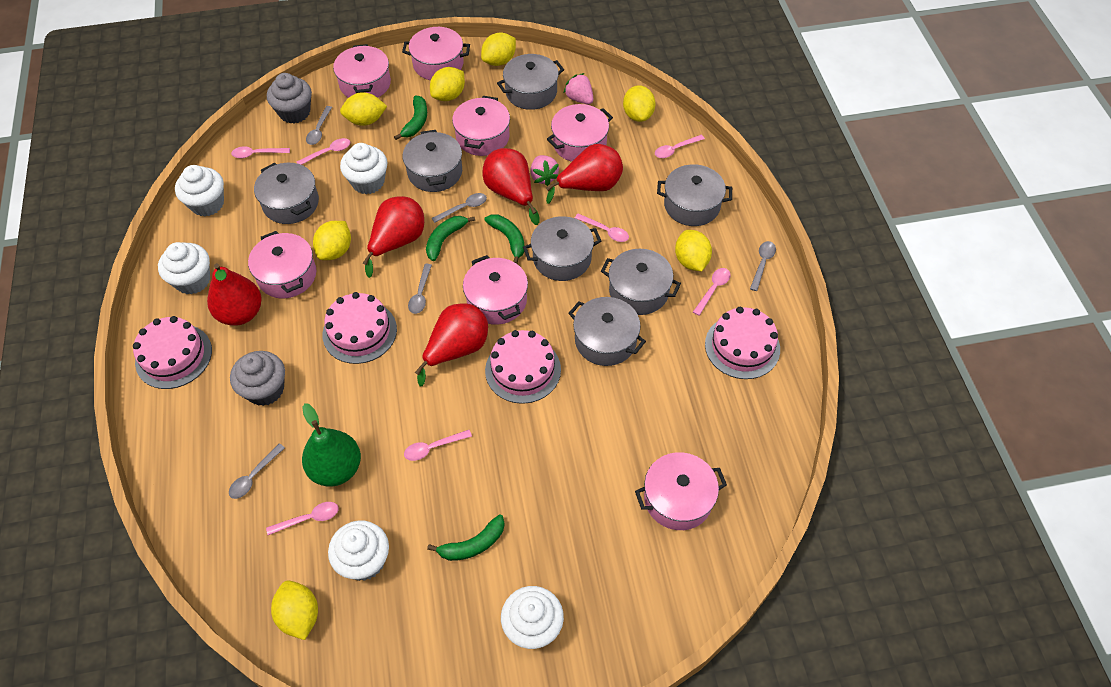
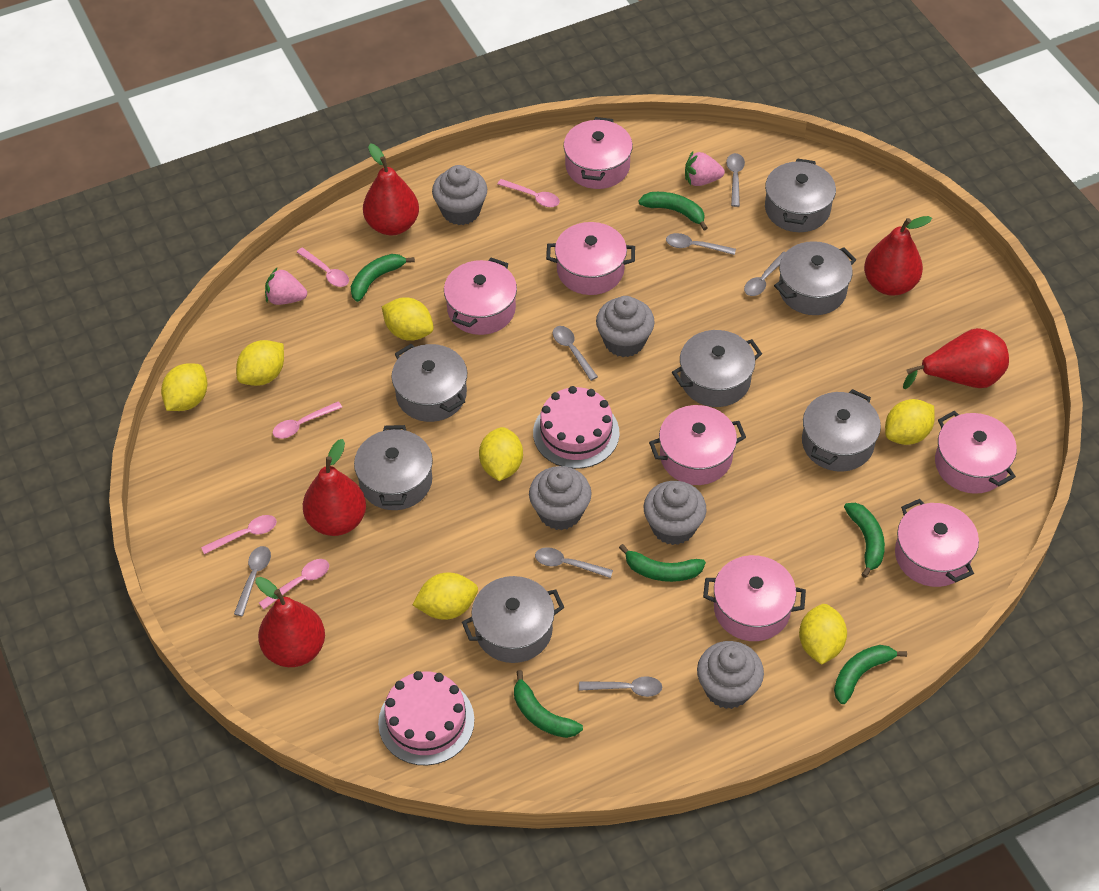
green banana: 4 -> 6
green pear: 1 -> 0
grey cupcake: 2 -> 5
grey spoon: 5 -> 7
pink cake: 4 -> 2
pink spoon: 7 -> 5
white cupcake: 5 -> 0

